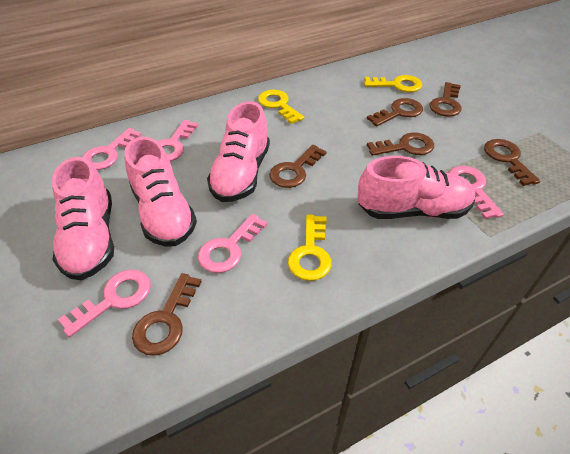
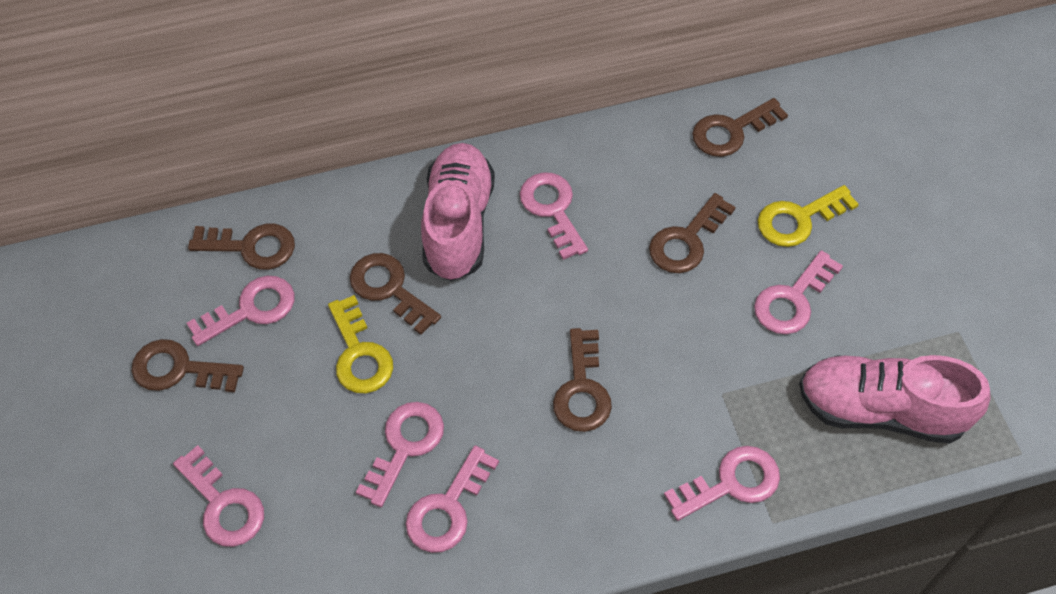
pink key: 5 -> 7
pink shoe: 4 -> 2
yellow key: 3 -> 2

